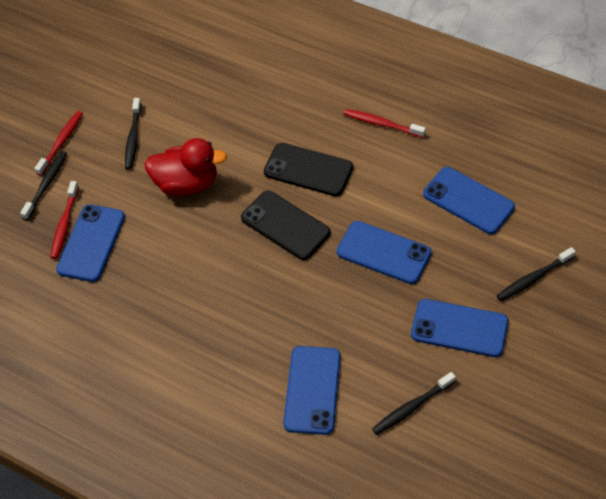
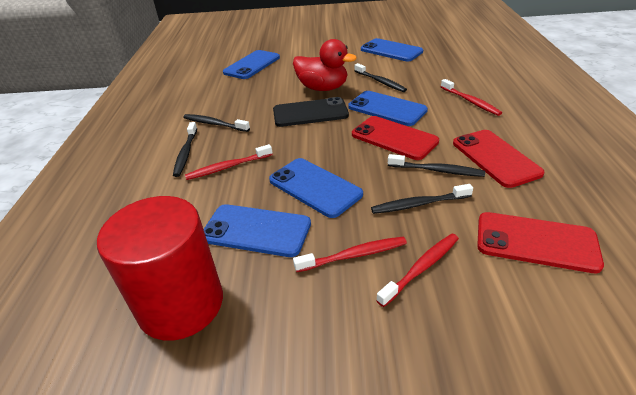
black phone: 2 -> 1
black toothbrush: 4 -> 5
red cylinder: 0 -> 1
red phone: 0 -> 3
red toothbrush: 3 -> 4

